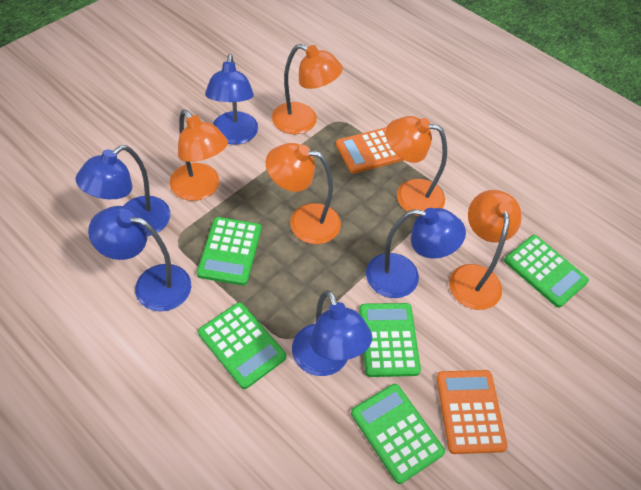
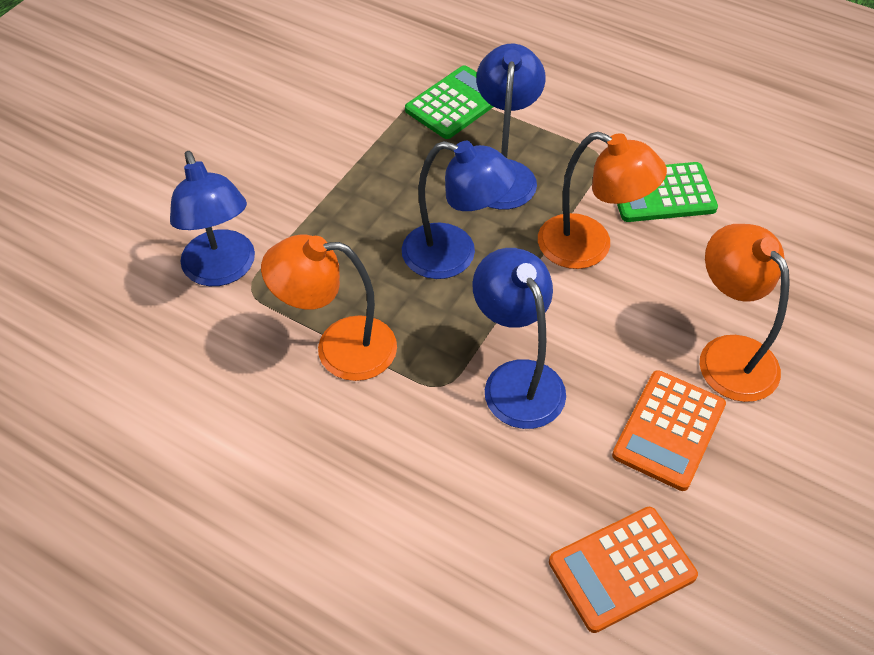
blue lamp: 5 -> 4
green calculator: 5 -> 2
orange lamp: 5 -> 3

